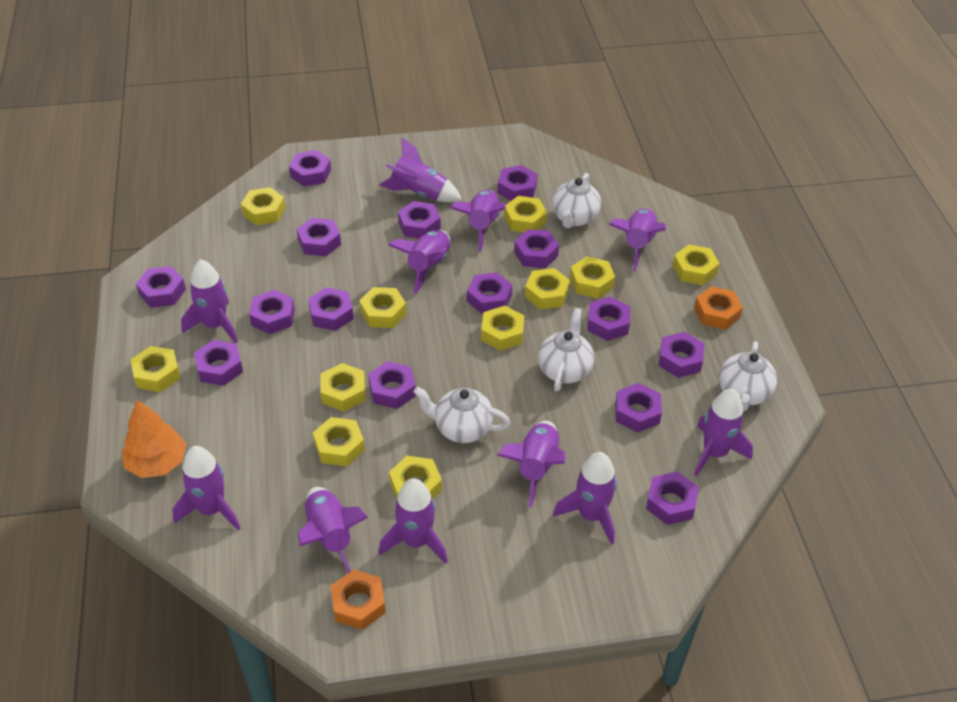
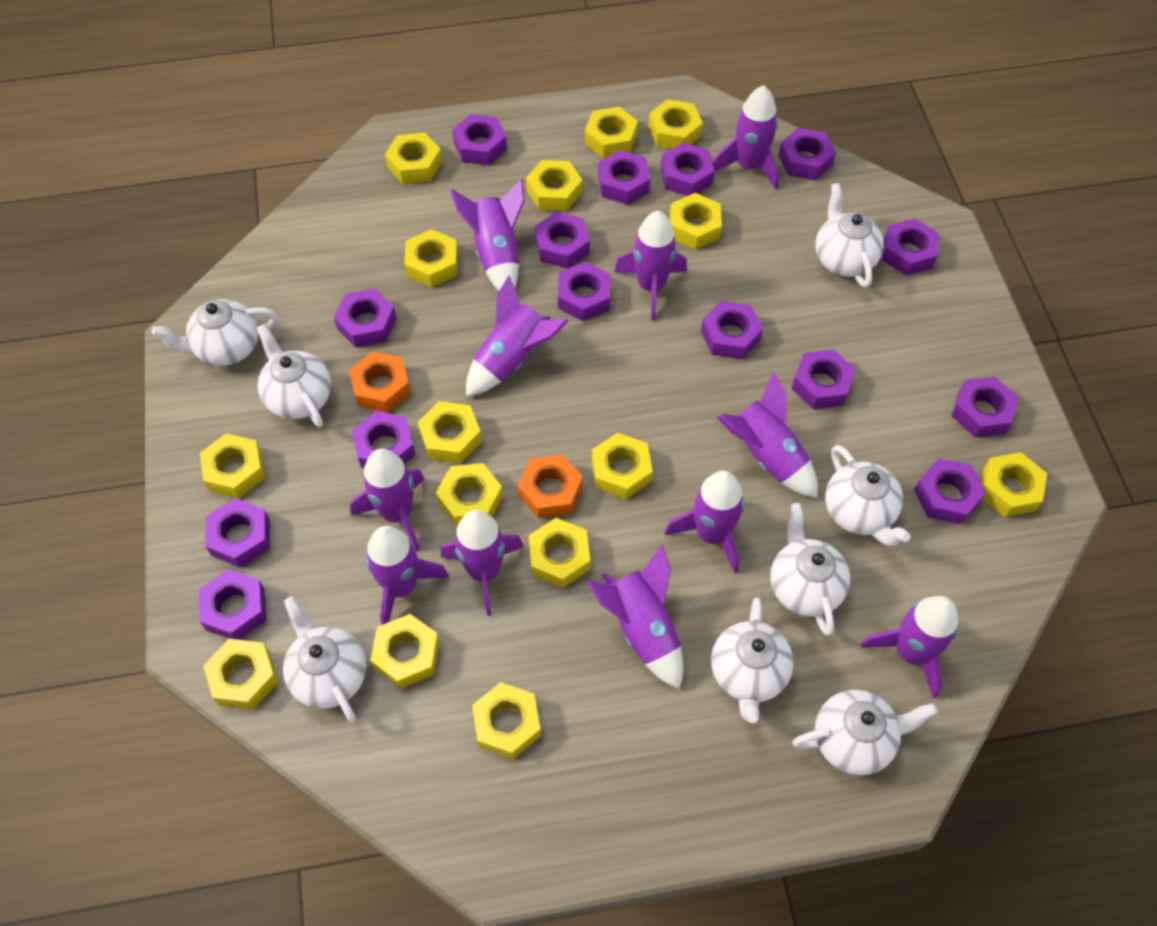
orange tree: 1 -> 0
white teapot: 4 -> 8
yellow nut: 11 -> 15

